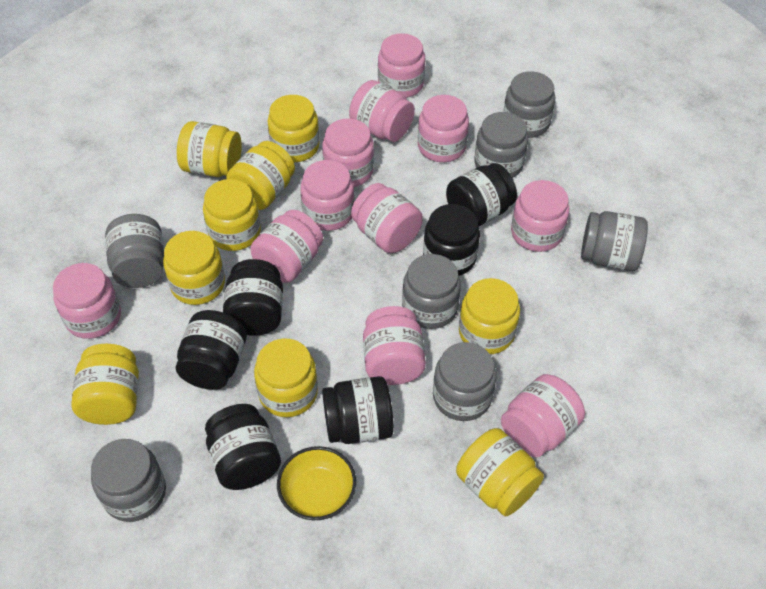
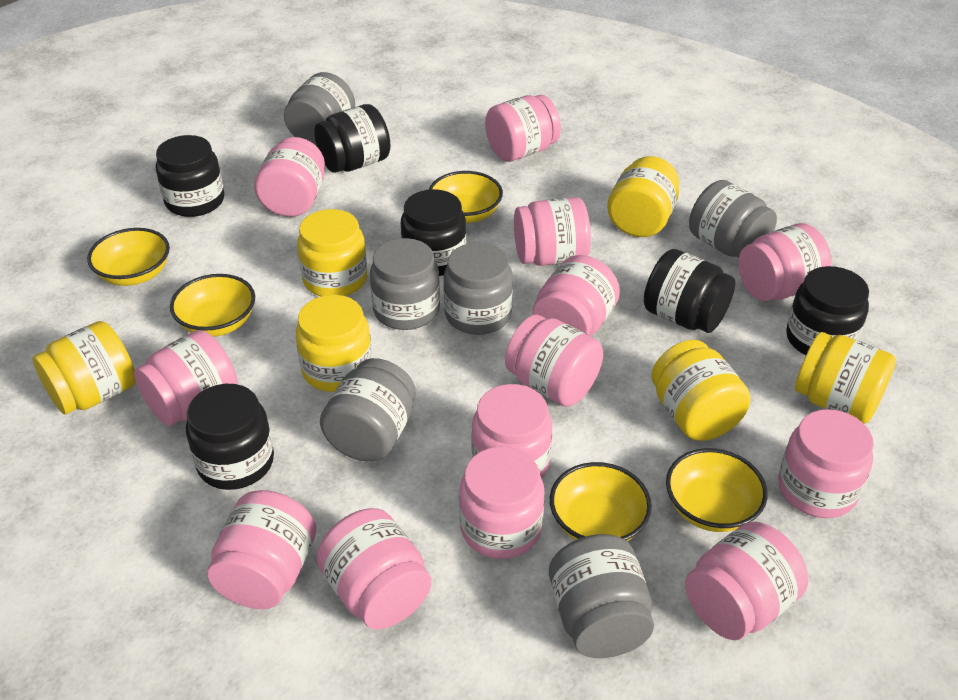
grey jar: 7 -> 6
pink jar: 11 -> 13
yellow bowl: 1 -> 5
yellow jar: 9 -> 6

